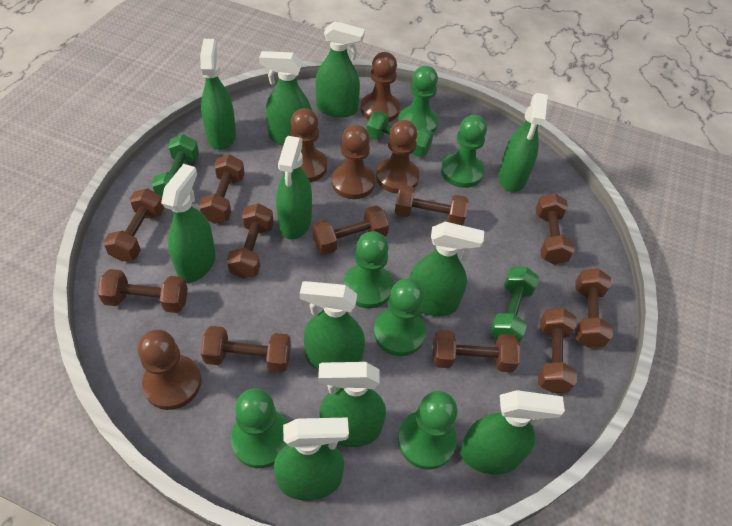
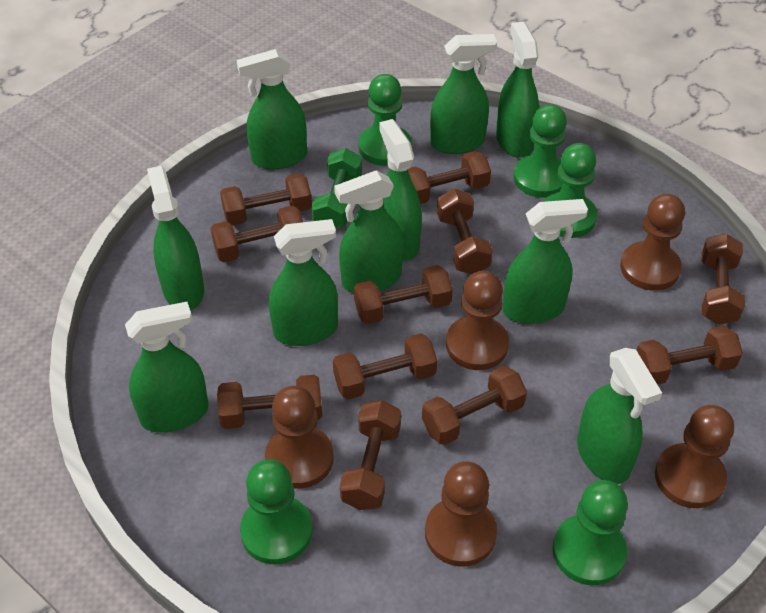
green dumbbell: 3 -> 1
green pawn: 6 -> 5
green spray bottle: 11 -> 10

